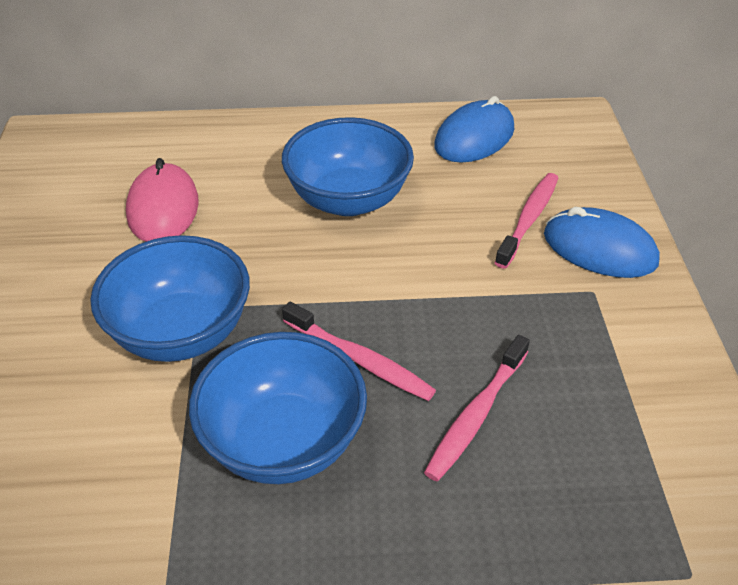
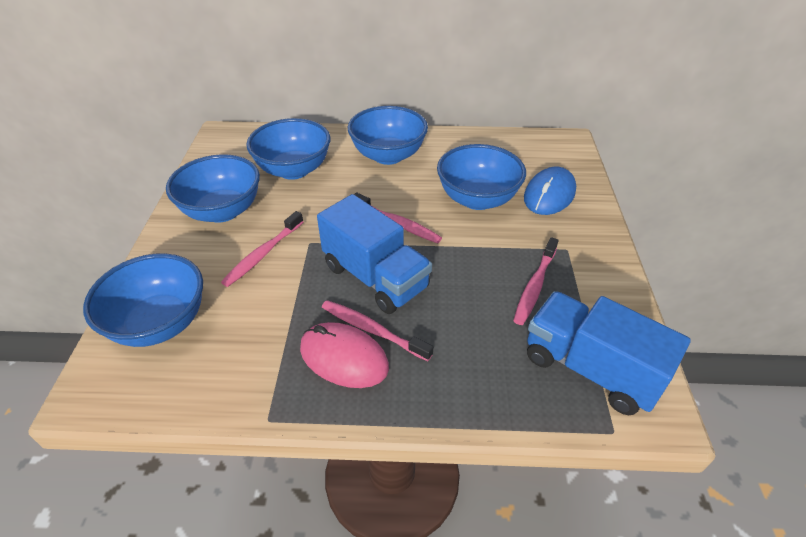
blue bowl: 3 -> 5
blue mouse: 2 -> 1
blue truck: 0 -> 2
pink toothbrush: 3 -> 4

